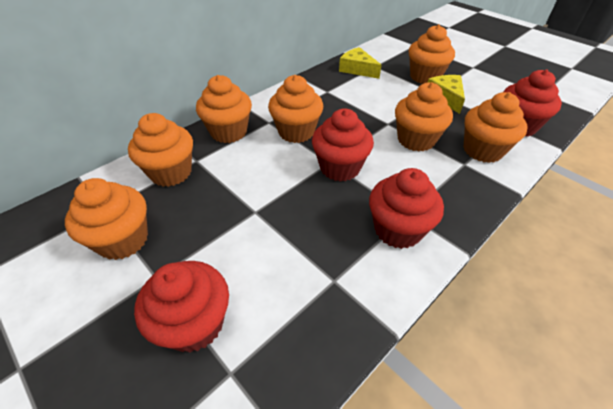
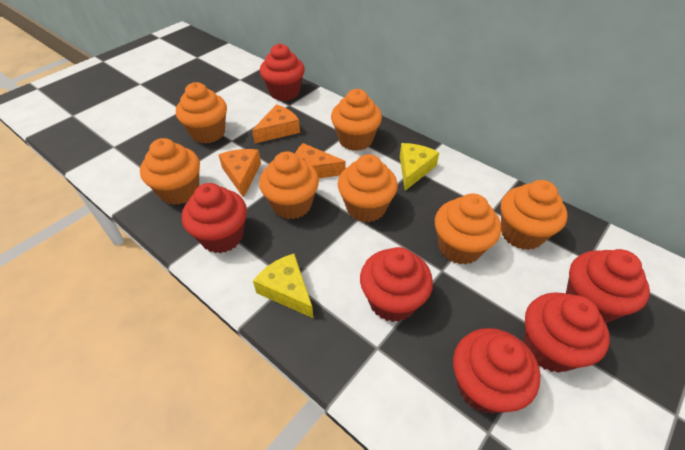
orange cheese: 0 -> 3
red cupcake: 4 -> 6

